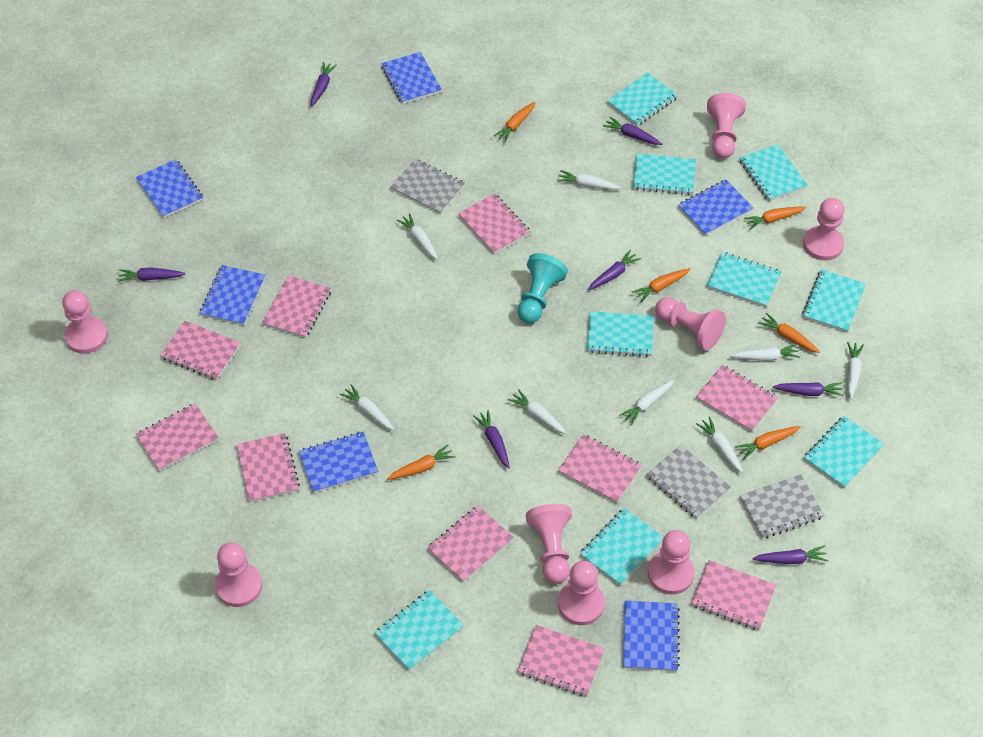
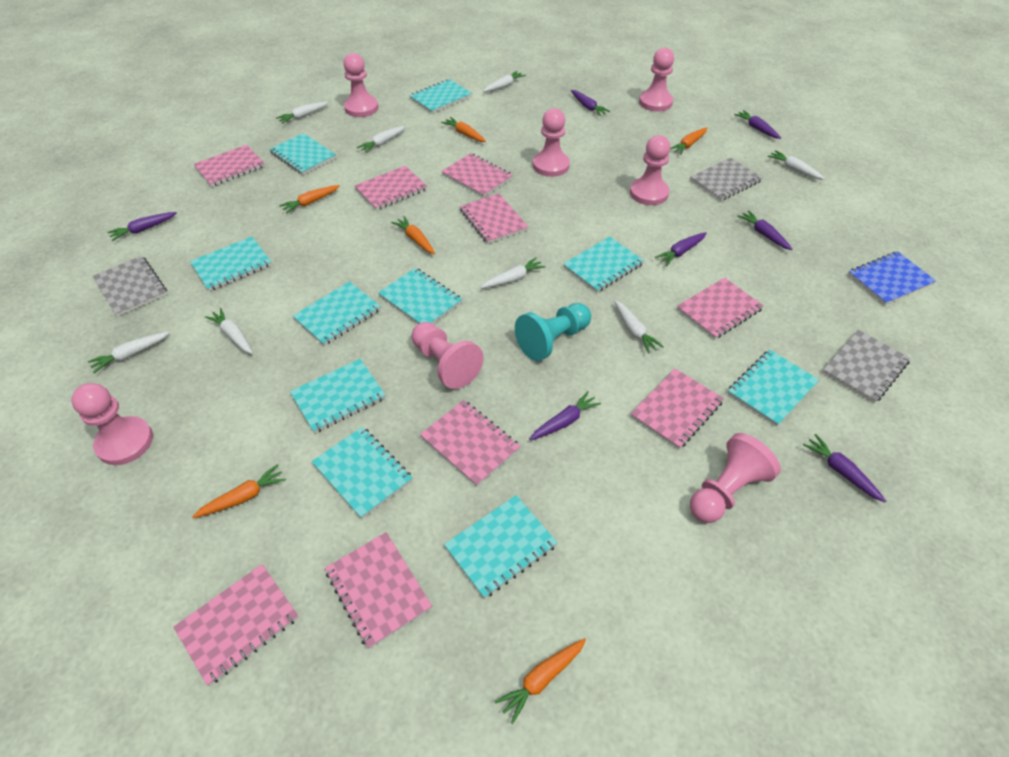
blue notebook: 6 -> 1
pink notebook: 10 -> 9
pink pawn: 8 -> 7
turquoise notebook: 9 -> 10

